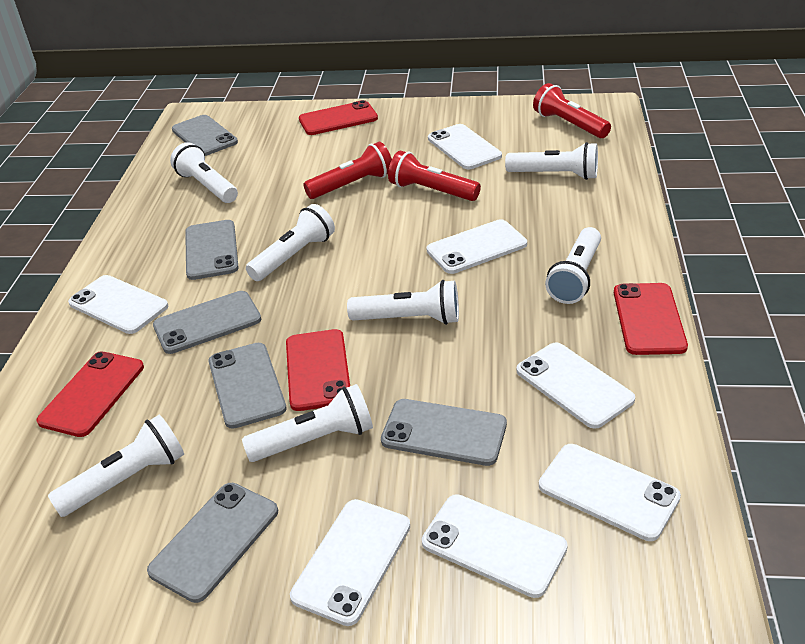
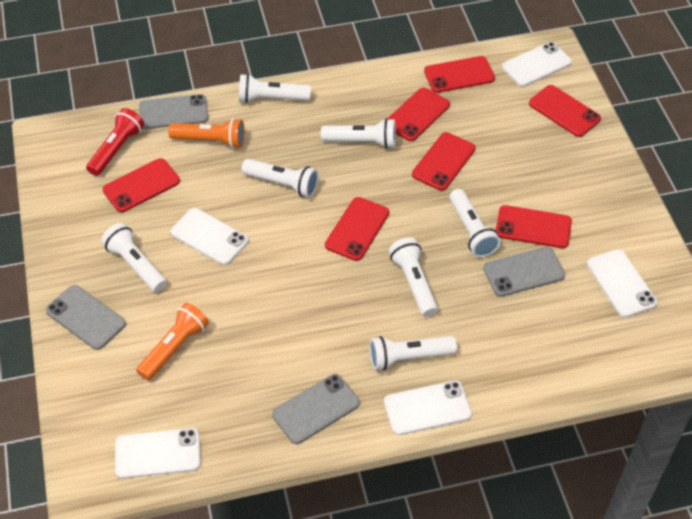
grey phone: 6 -> 4
orange flashlight: 0 -> 2
red flashlight: 3 -> 1
red phone: 4 -> 7
white phone: 7 -> 5

